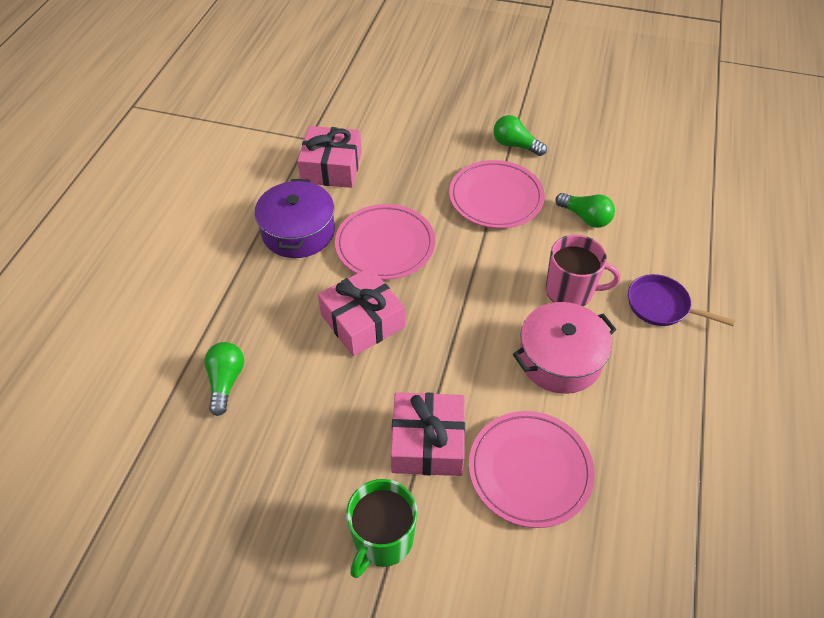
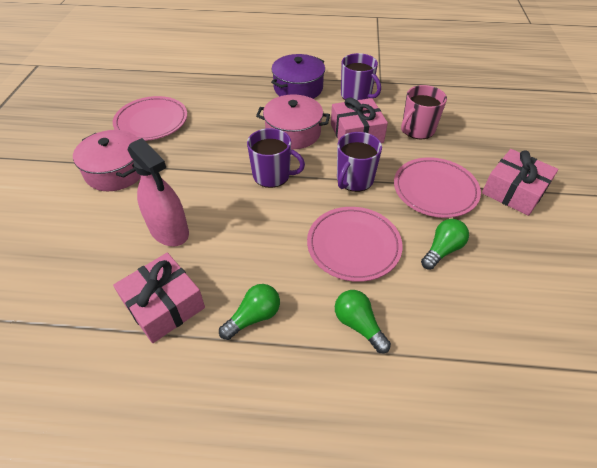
green mug: 1 -> 0
pink pot: 1 -> 2
pink spray bottle: 0 -> 1
purple mug: 0 -> 3
purple pan: 1 -> 0

